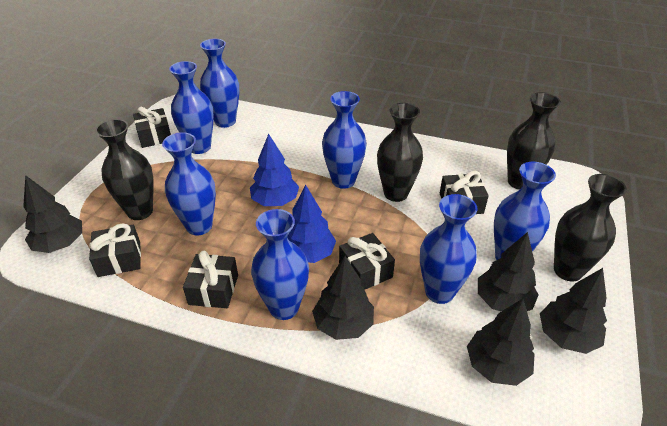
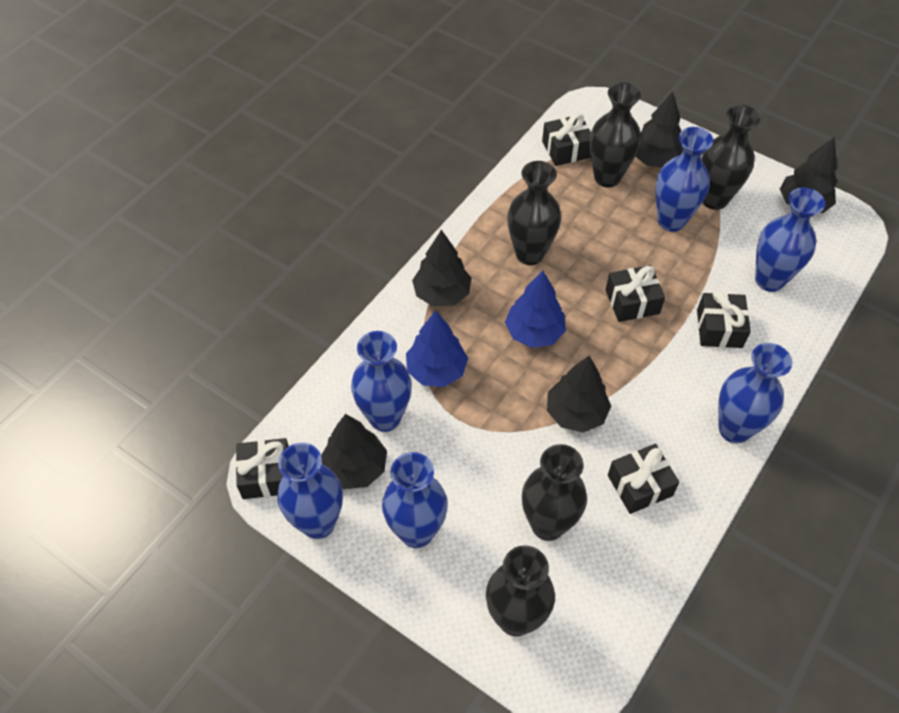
black vase: 4 -> 5
blue vase: 7 -> 6

